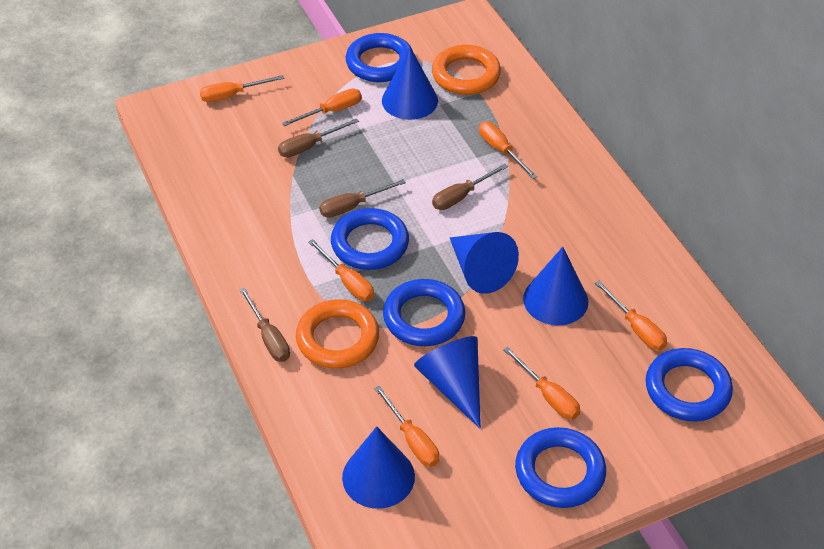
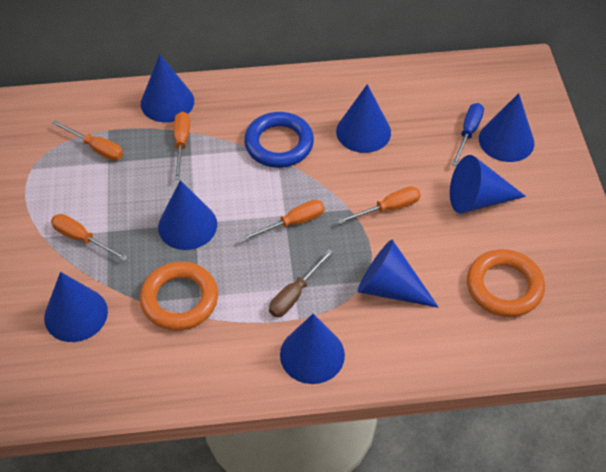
blue cone: 5 -> 8
blue ring: 5 -> 1
blue screwdriver: 0 -> 1
brown screwdriver: 4 -> 1
orange screwdriver: 7 -> 5

